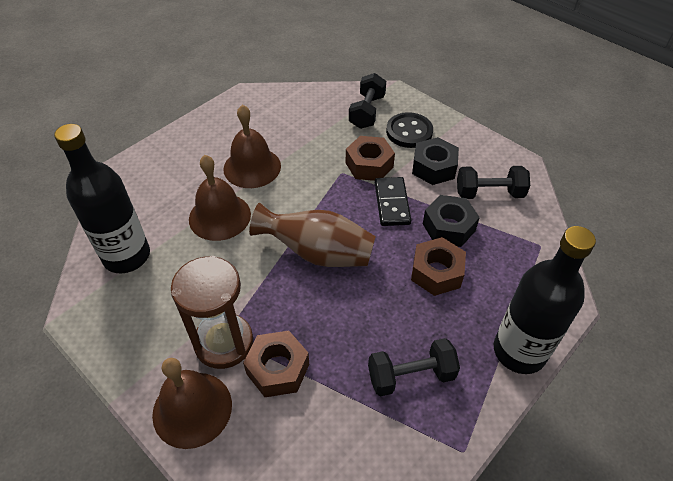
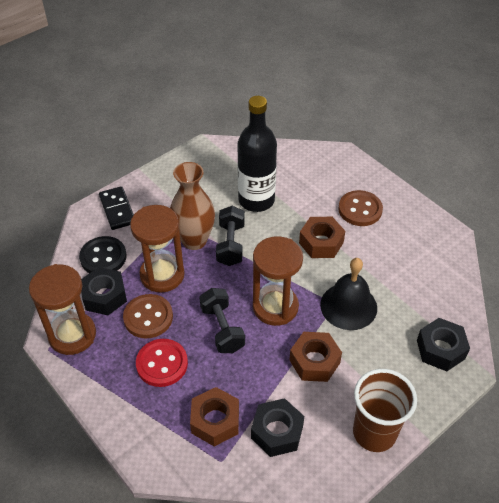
black bell: 0 -> 1
black bottle: 2 -> 1
black dumbbell: 3 -> 2
black nut: 2 -> 3
brown bell: 3 -> 0
brown button: 0 -> 2
brown cup: 0 -> 1
brown hourglass: 1 -> 3
red button: 0 -> 1

